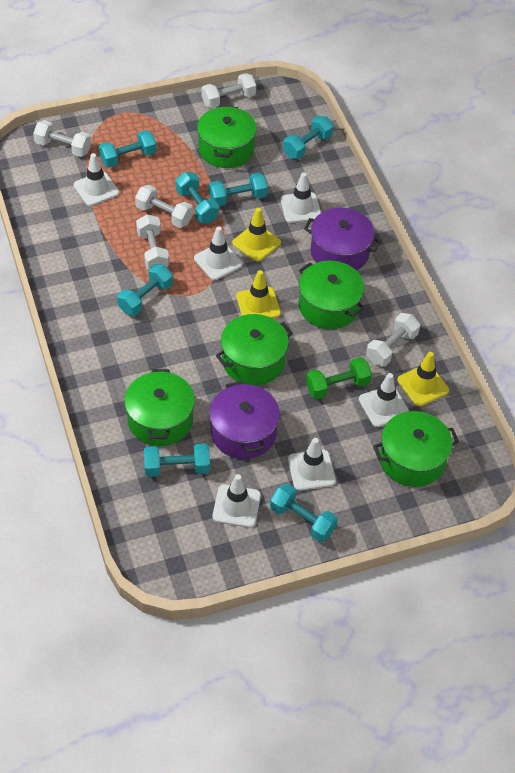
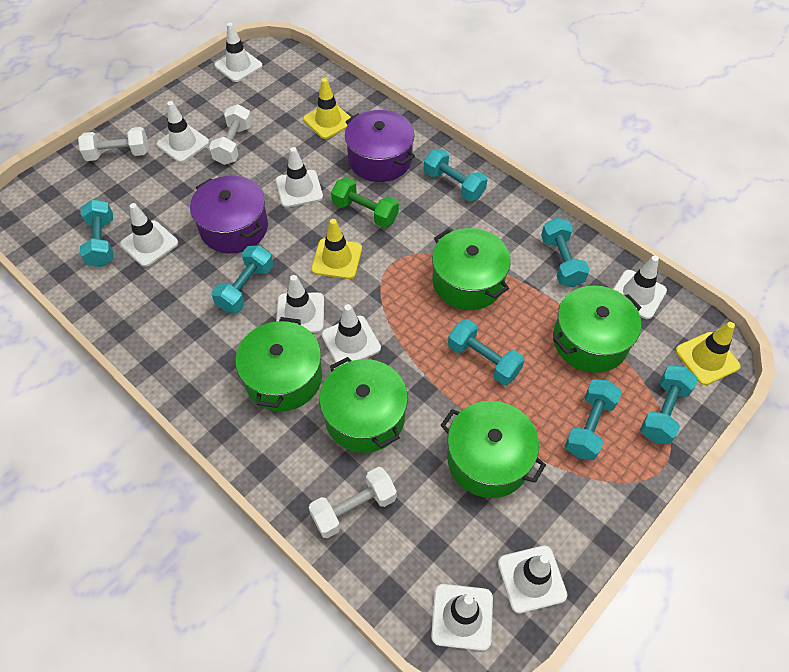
white dumbbell: 5 -> 3
white traffic cone: 6 -> 9

